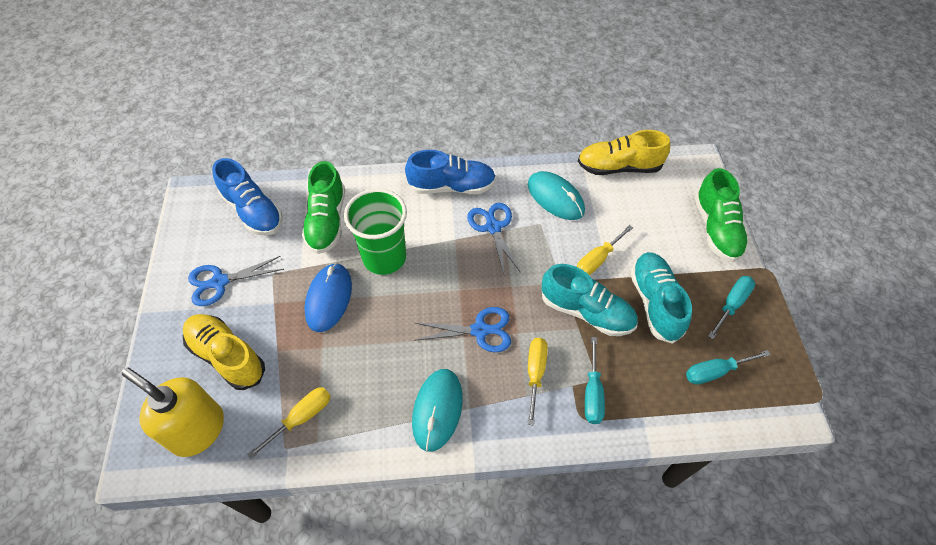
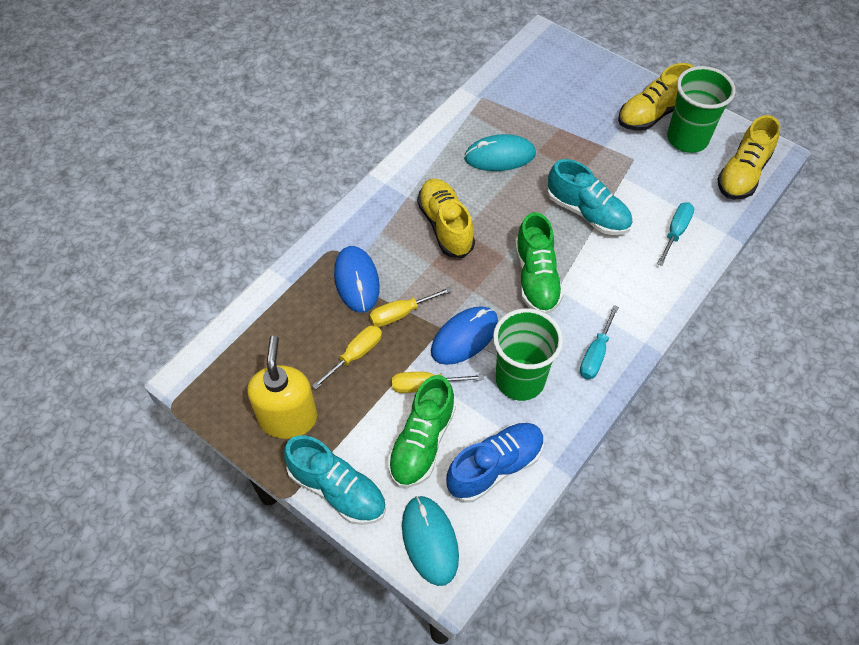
blue mouse: 1 -> 2
blue scissors: 3 -> 0
blue shoe: 2 -> 1
green cup: 1 -> 2
turquoise screwdriver: 3 -> 2
yellow shoe: 2 -> 3

